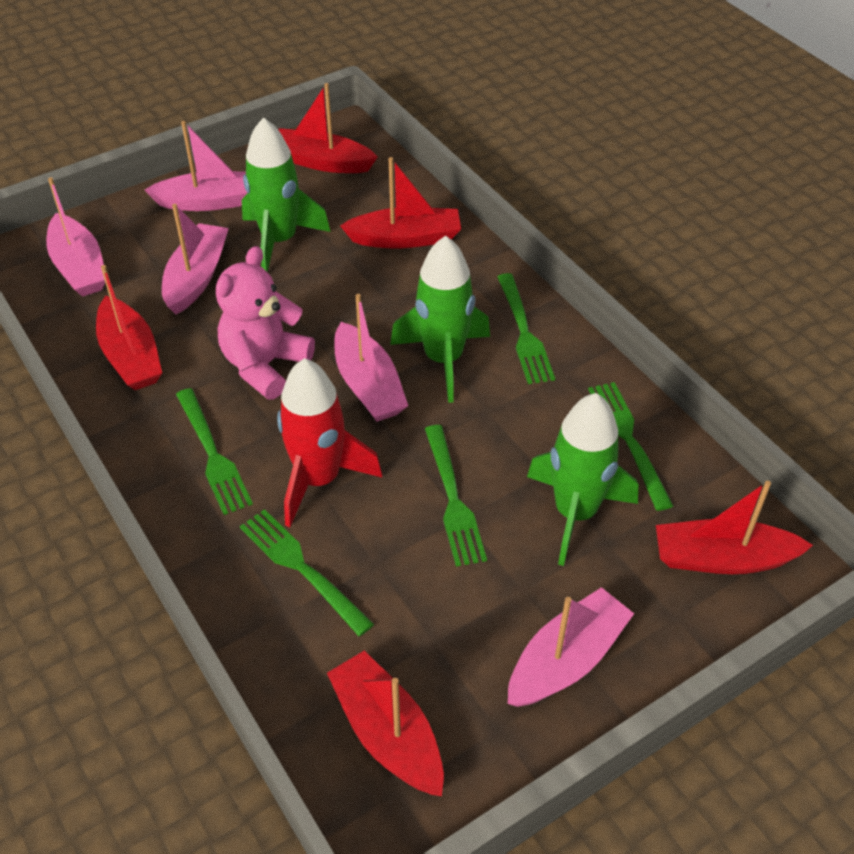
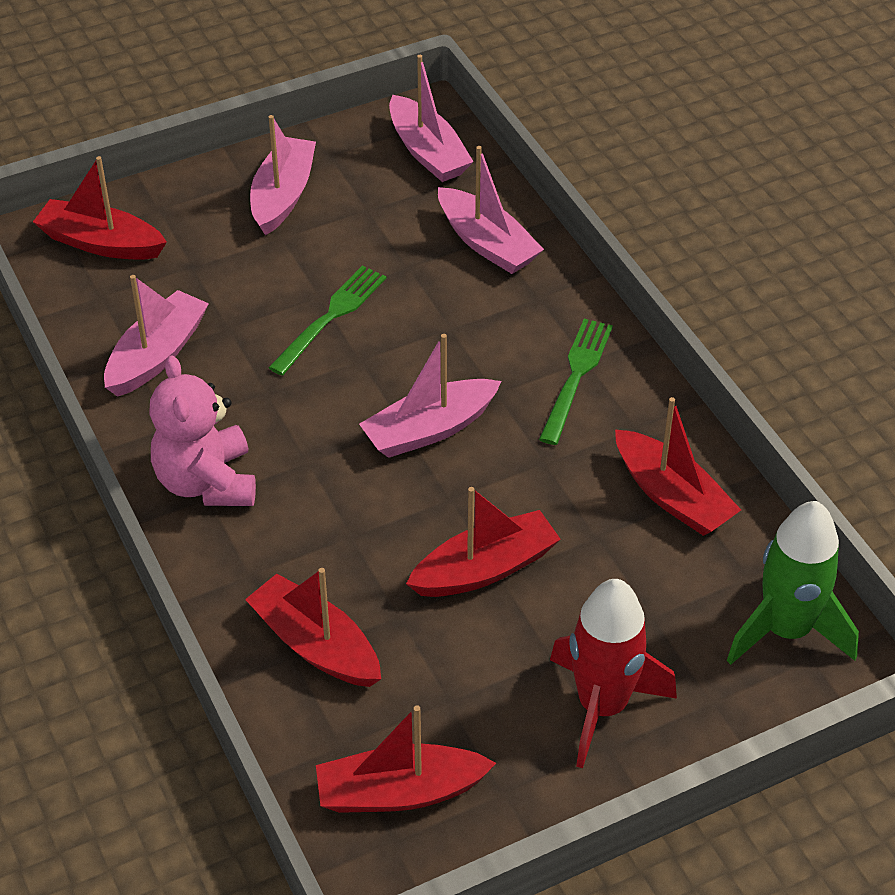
green fork: 5 -> 2
green rocket: 3 -> 1

